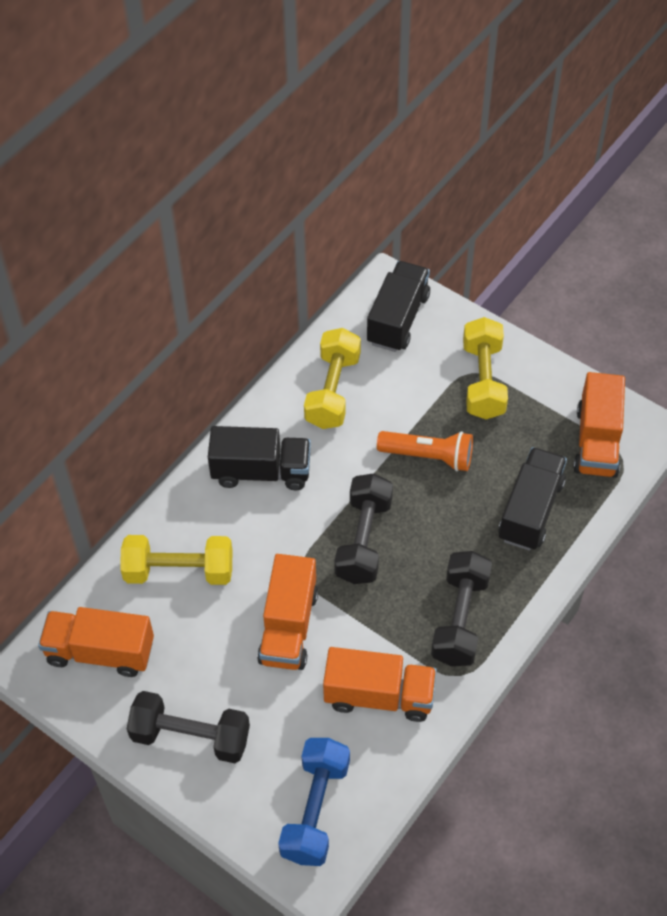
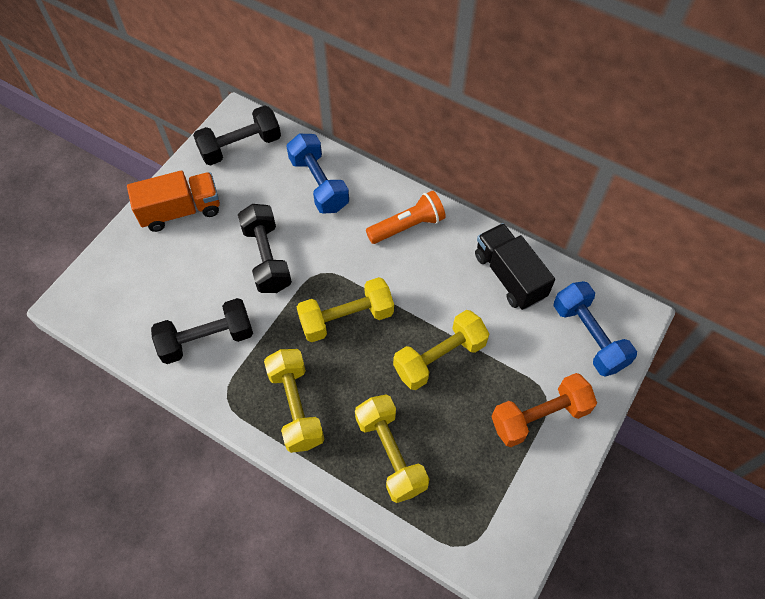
black truck: 3 -> 1
blue dumbbell: 1 -> 2
orange dumbbell: 0 -> 1
orange truck: 4 -> 1
yellow dumbbell: 3 -> 4

